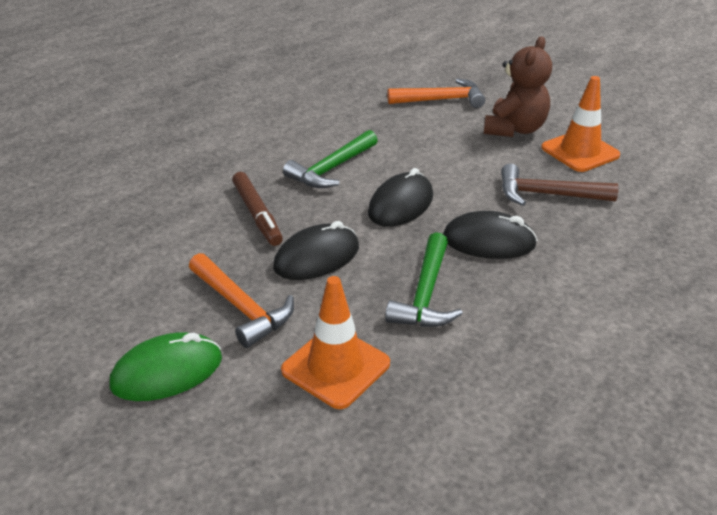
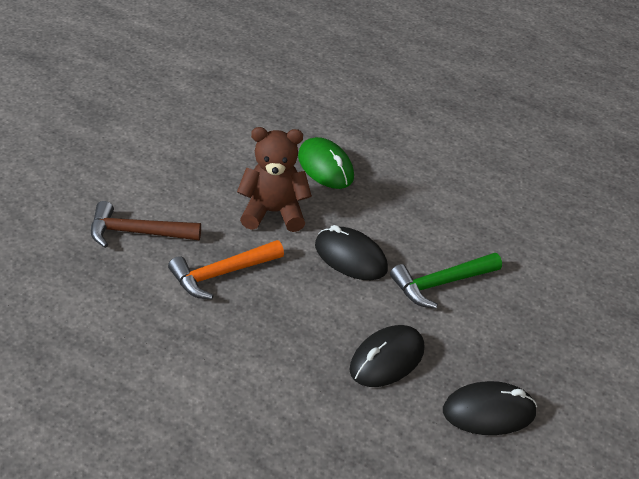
brown marker: 1 -> 0
green hammer: 2 -> 1
orange hammer: 2 -> 1
orange traffic cone: 2 -> 0

